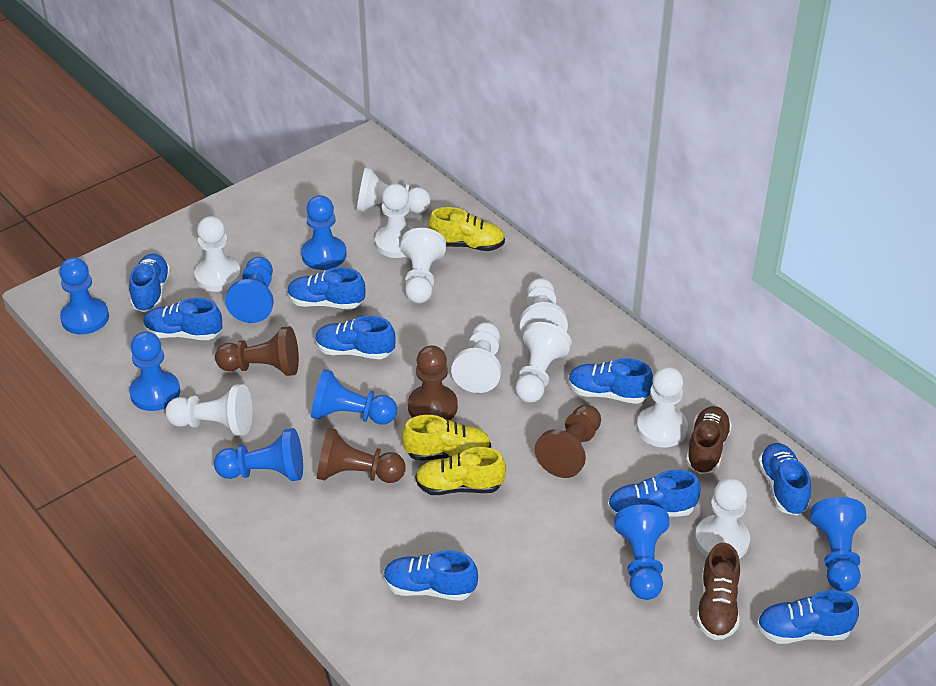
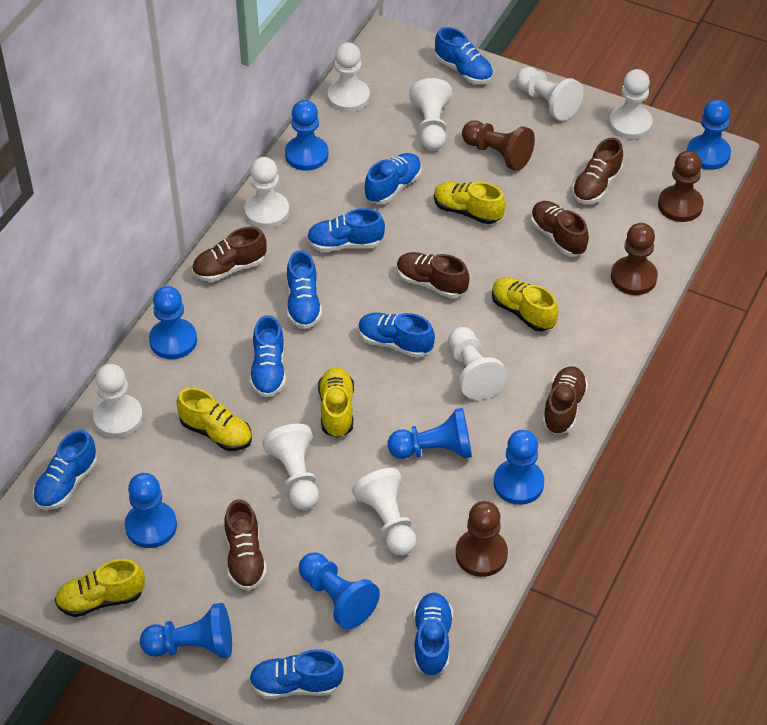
brown shoe: 2 -> 6
white pawn: 10 -> 9
yellow shoe: 3 -> 5

